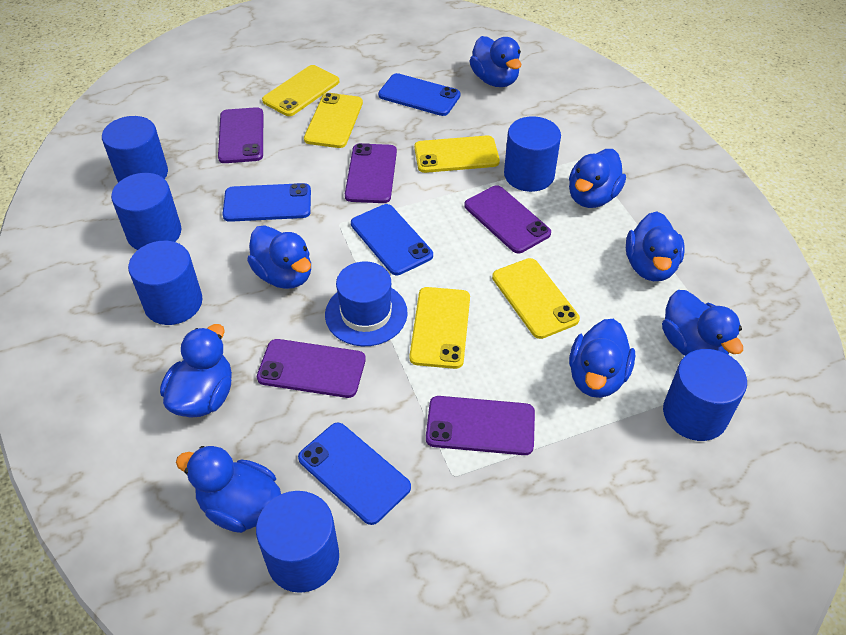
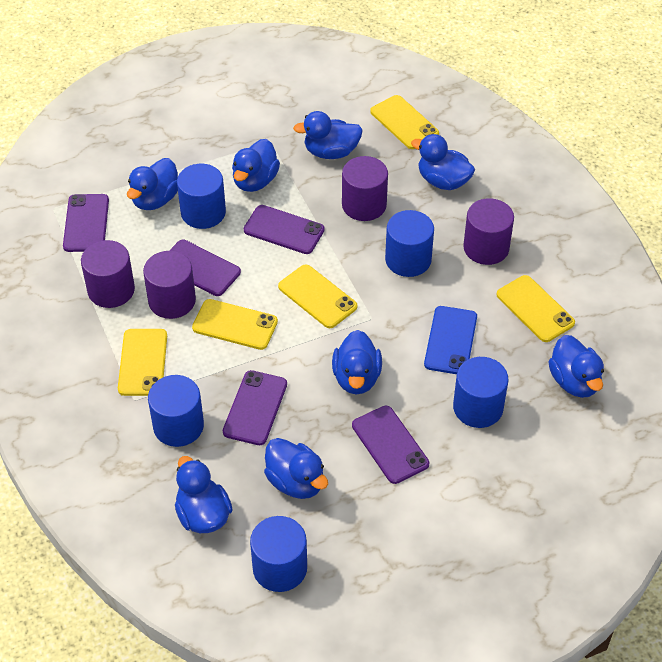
blue cylinder: 6 -> 5
blue hat: 1 -> 0
blue phone: 4 -> 1
purple cylinder: 0 -> 4

